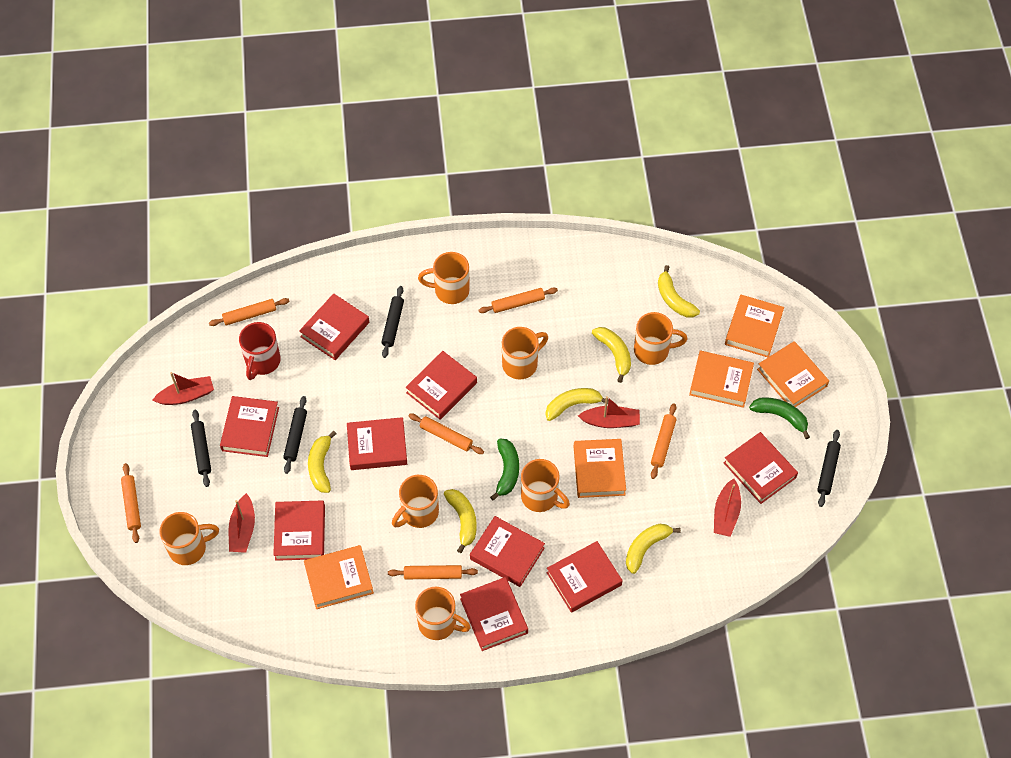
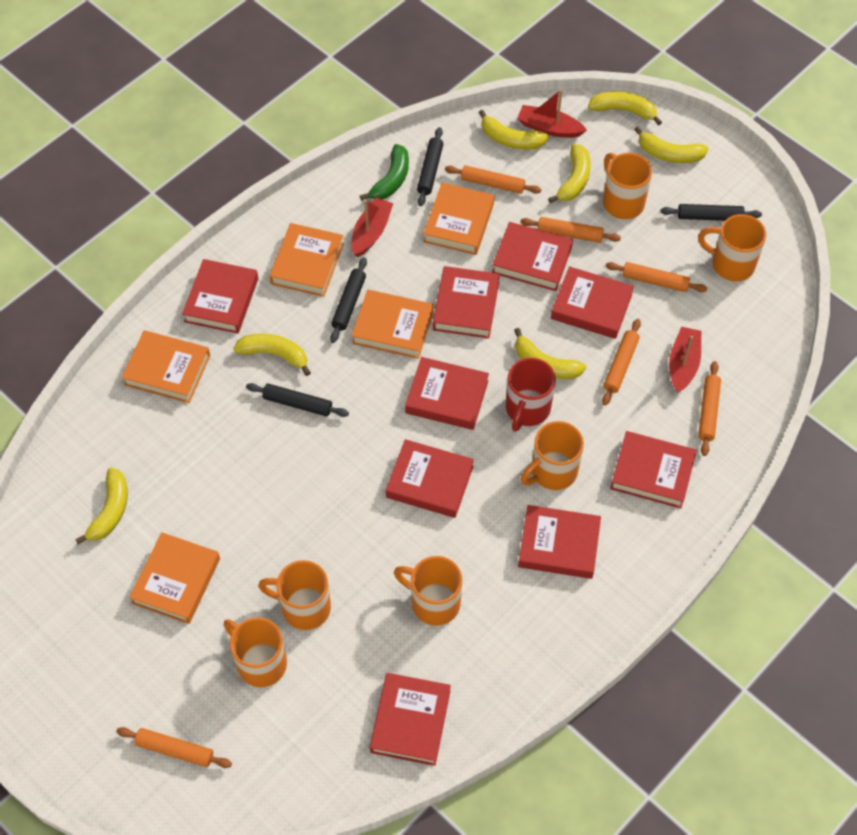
green banana: 2 -> 1
orange mug: 7 -> 6
red boat: 4 -> 3
yellow banana: 6 -> 7

